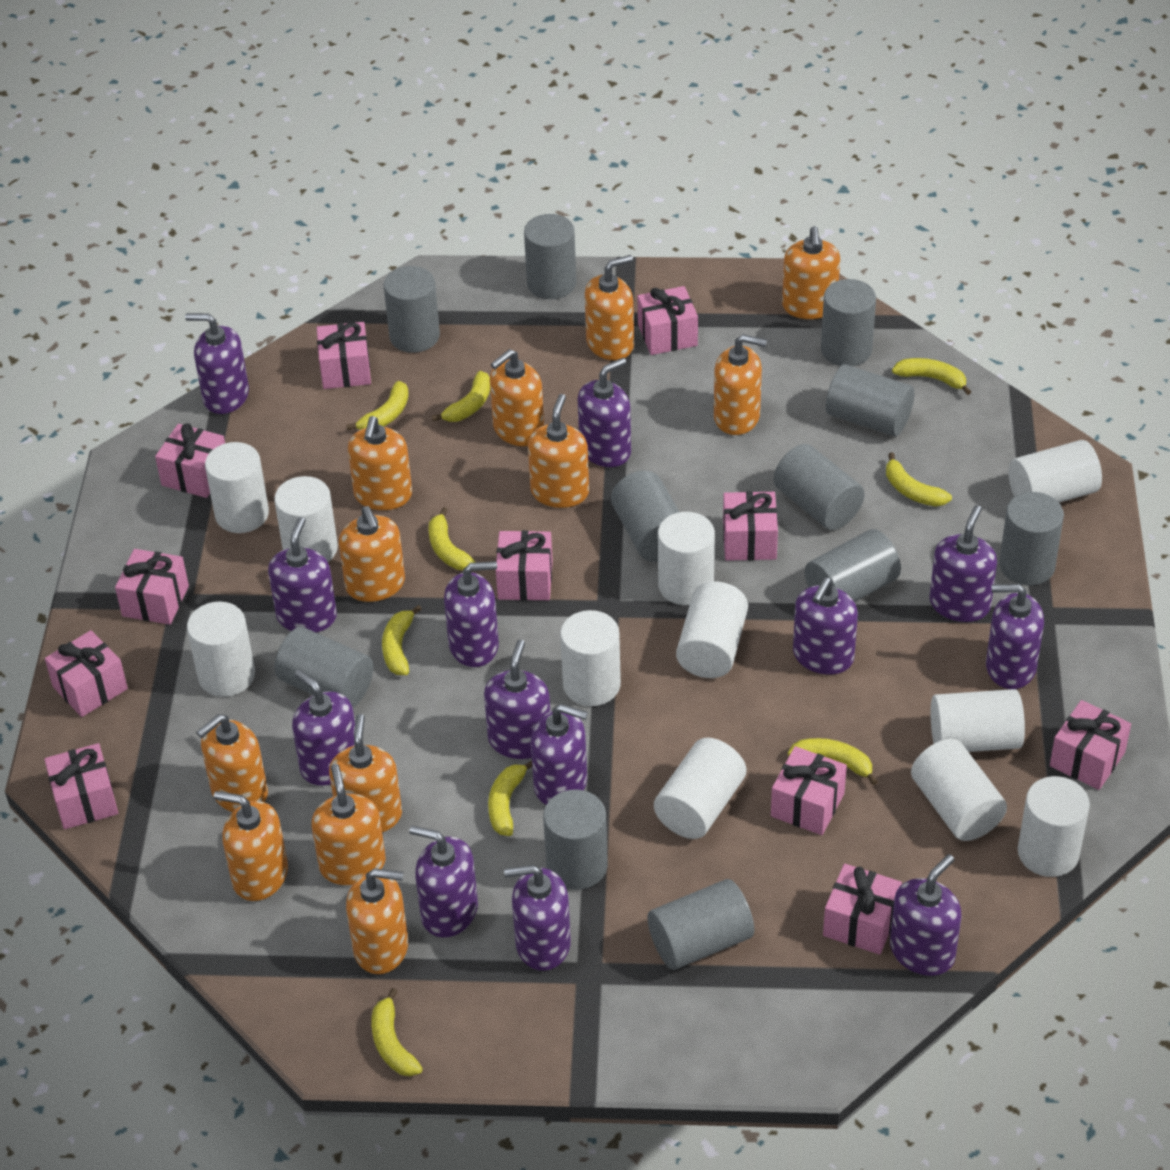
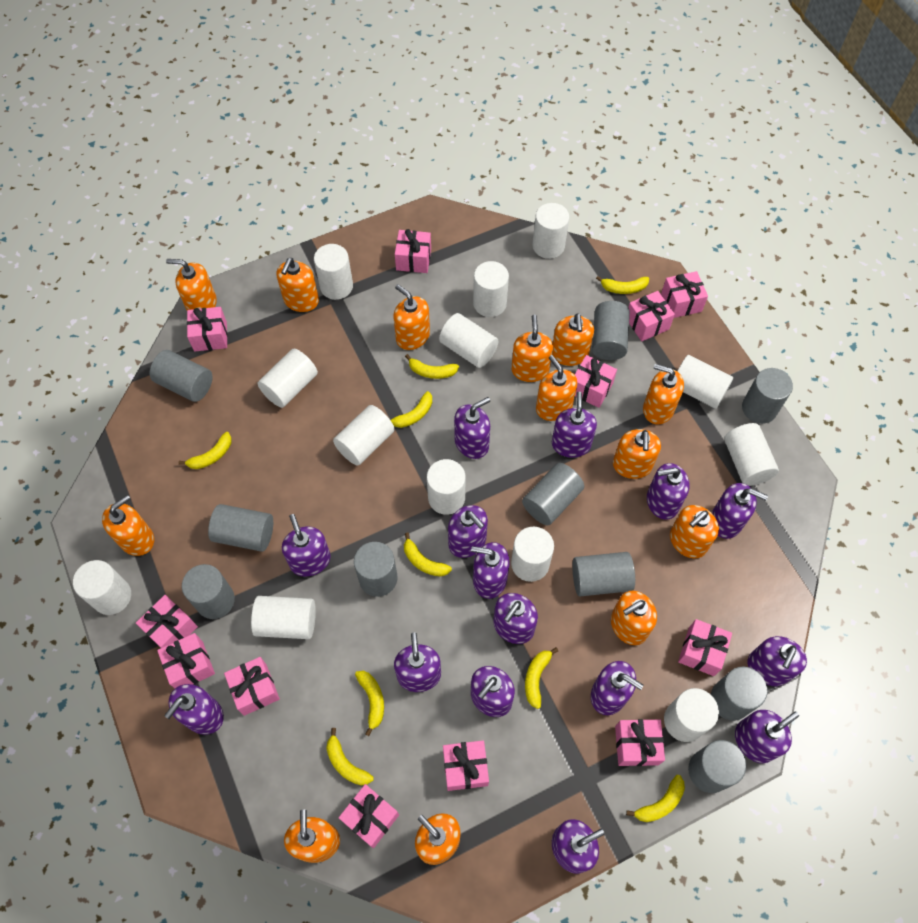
grey cylinder: 11 -> 10
orange soap dispenser: 12 -> 13
pink gift: 11 -> 12
purple soap dispenser: 13 -> 15
white cylinder: 11 -> 13

